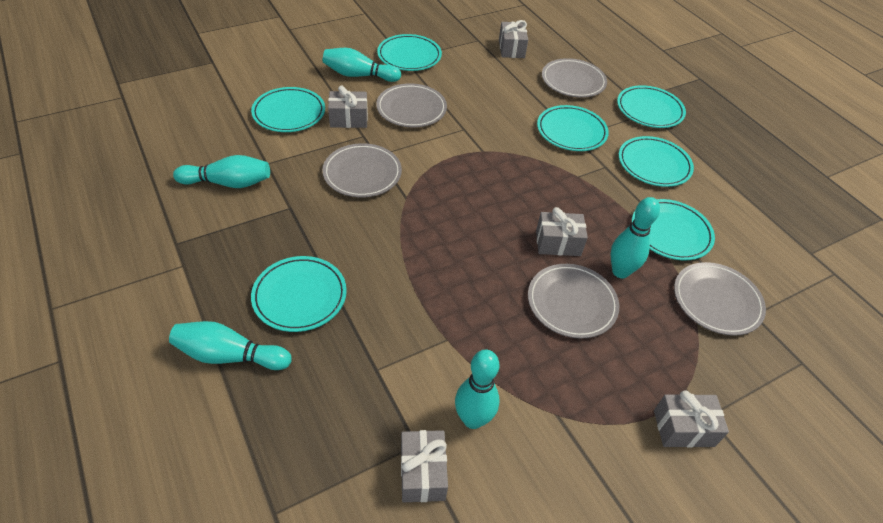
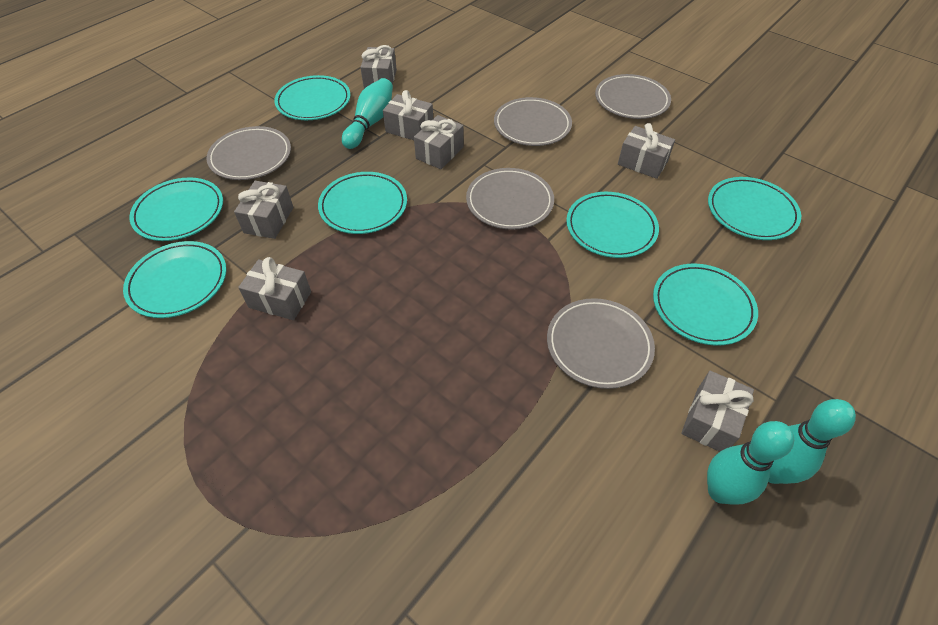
grey gift: 5 -> 7
turquoise bowling pin: 5 -> 3

